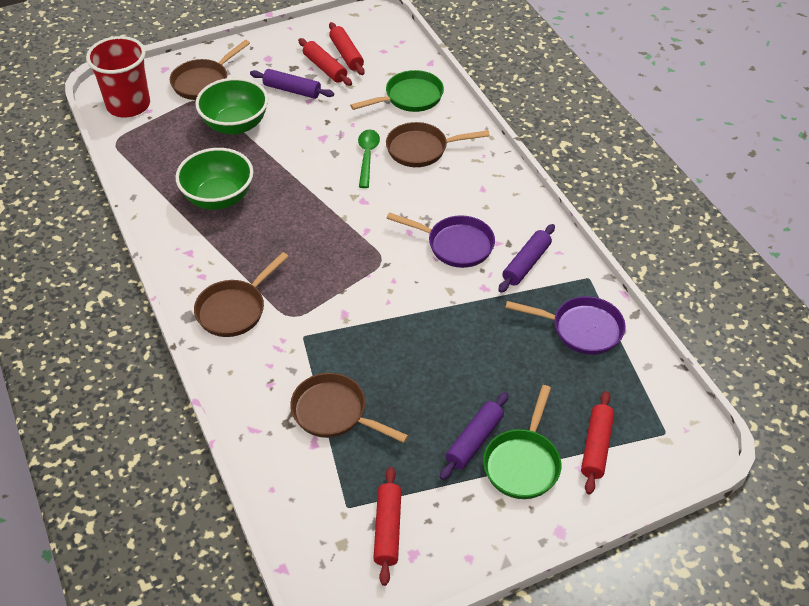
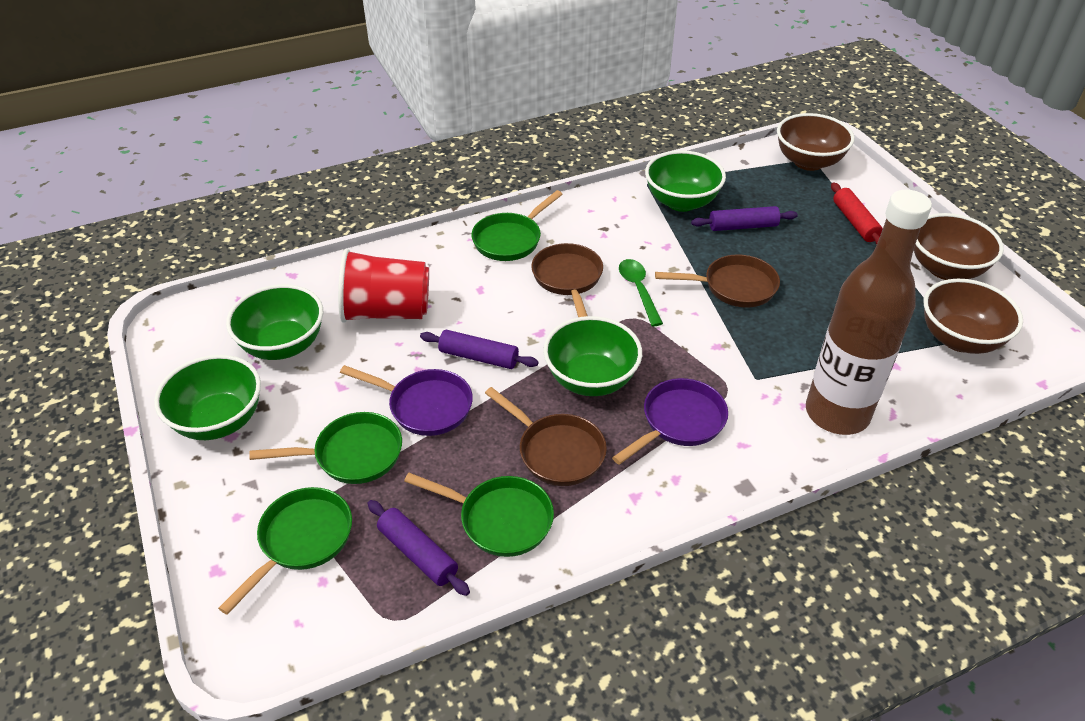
brown bottle: 0 -> 1
brown bowl: 0 -> 3
brown pan: 4 -> 3
green bowl: 2 -> 4
green pan: 2 -> 4
red rolling pin: 4 -> 1

